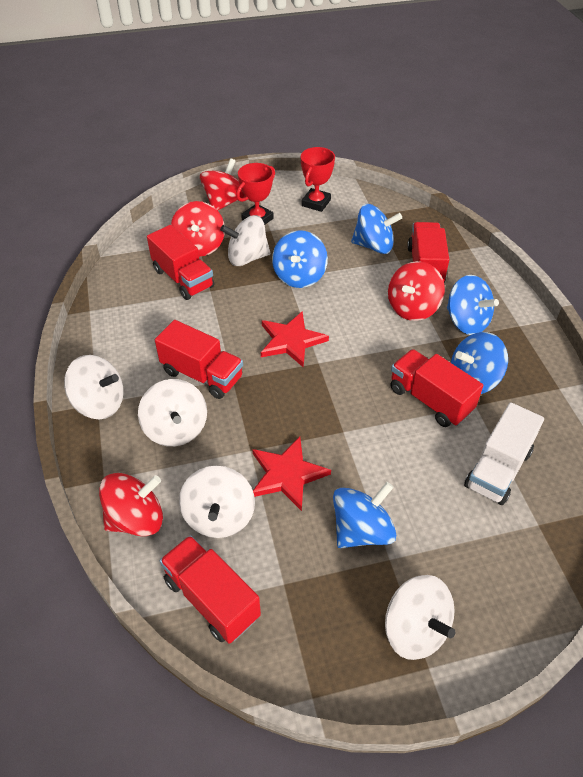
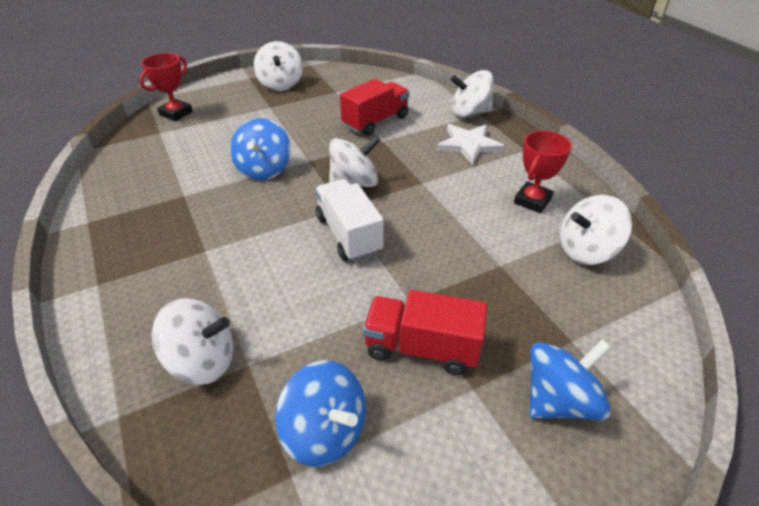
blue spinning top: 5 -> 3
red spinning top: 4 -> 0
red star: 2 -> 0
red truck: 5 -> 2
white star: 0 -> 1

